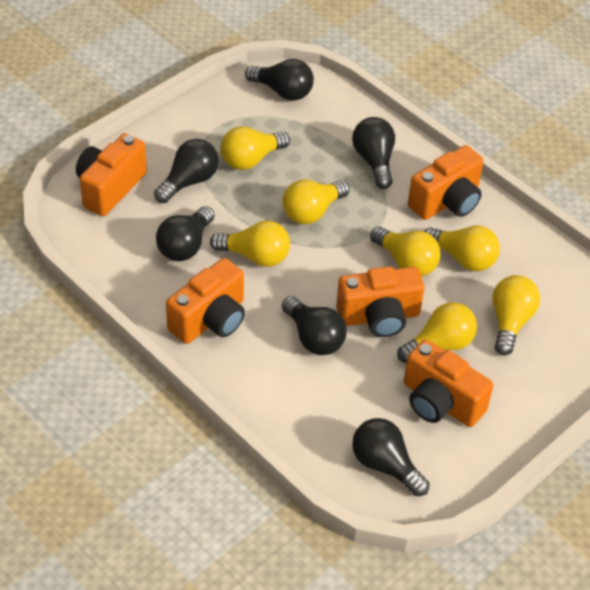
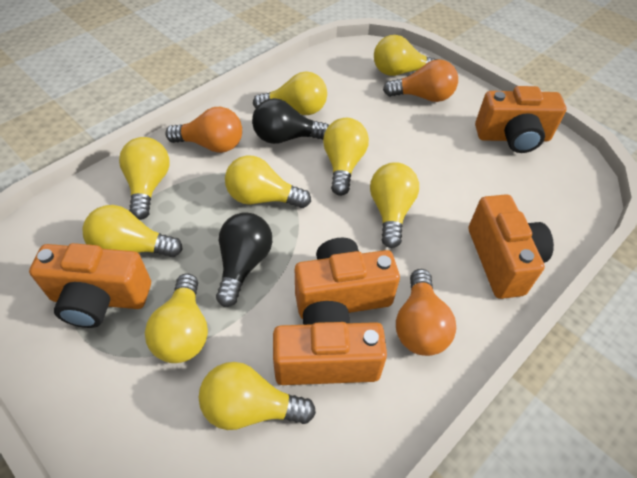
black light bulb: 6 -> 2
orange light bulb: 0 -> 3
yellow light bulb: 7 -> 9

